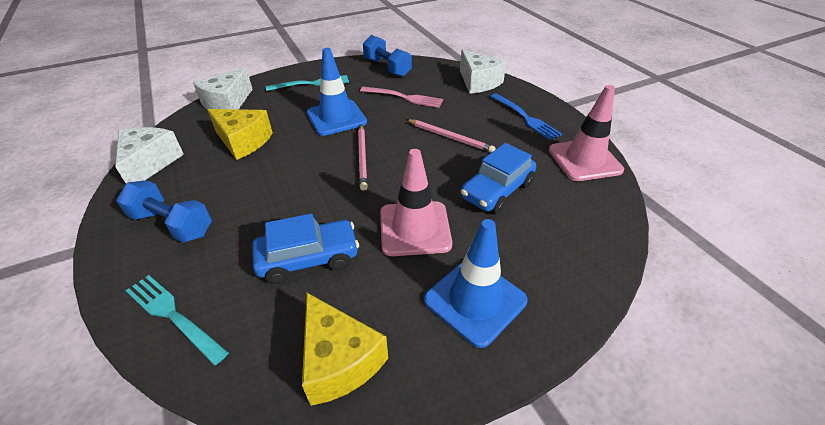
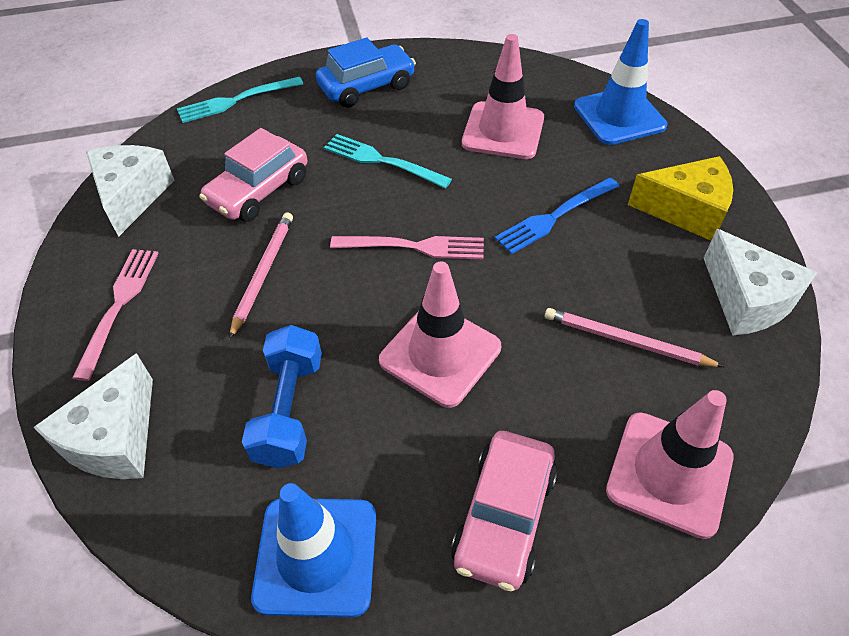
blue car: 2 -> 1
blue dumbbell: 2 -> 1
pink car: 0 -> 2
pink fork: 1 -> 2
pink traffic cone: 2 -> 3
yellow cheese: 2 -> 1

